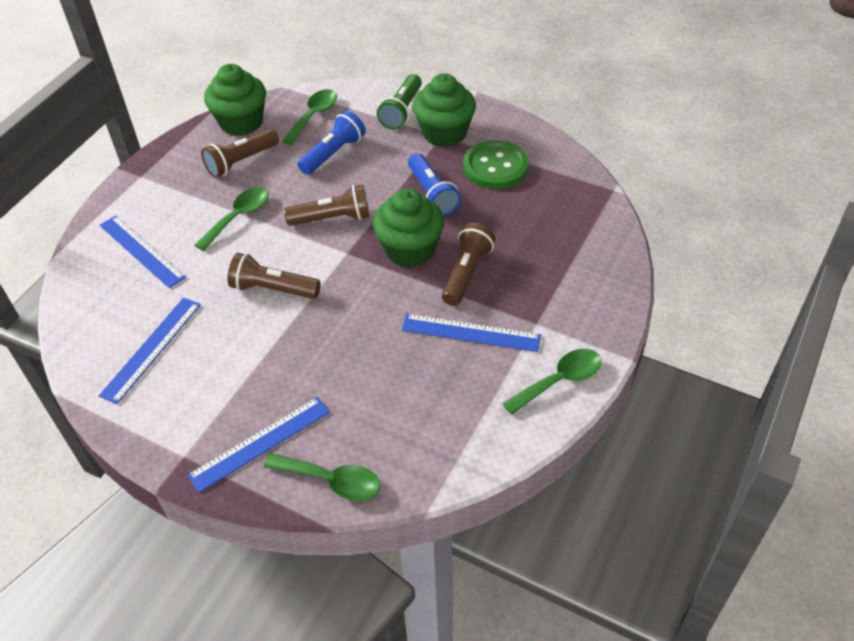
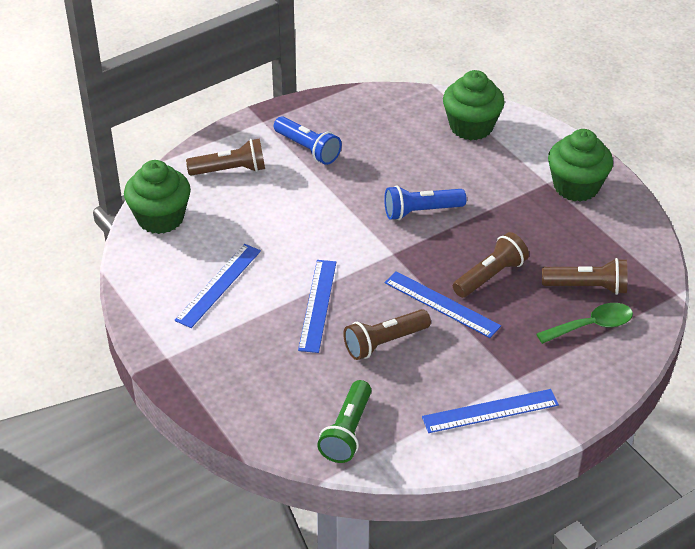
green button: 1 -> 0
green spoon: 4 -> 1

